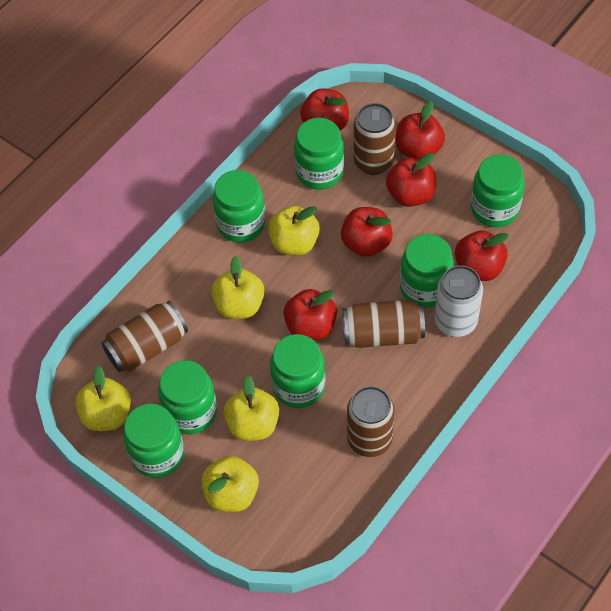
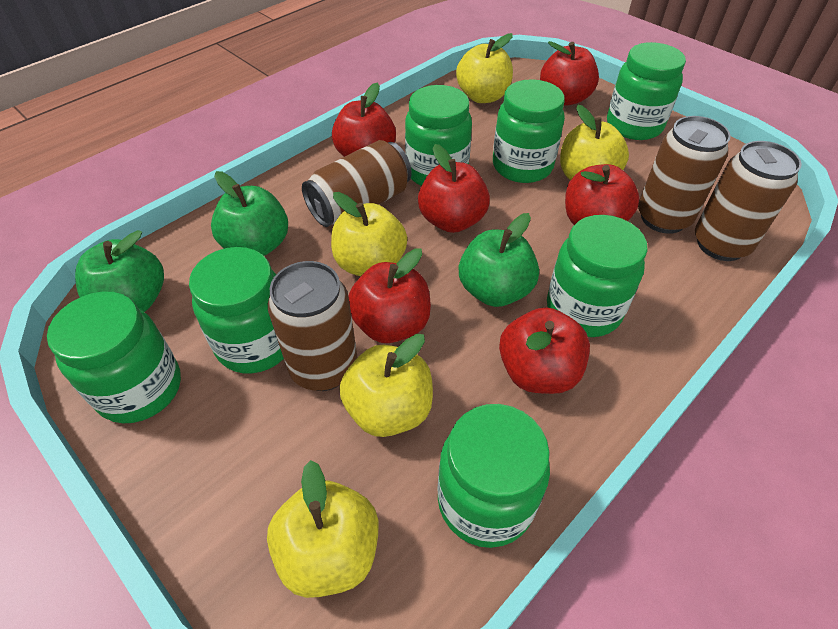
green apple: 0 -> 3
white can: 1 -> 0

